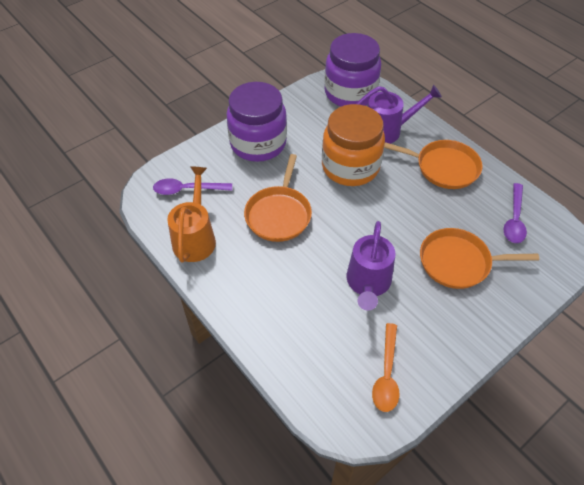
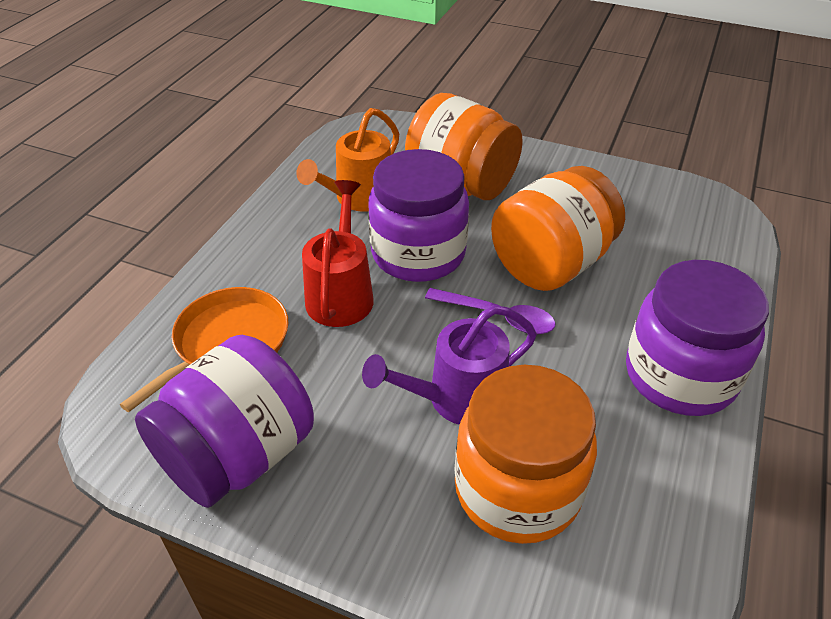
orange jar: 1 -> 3
orange pan: 3 -> 1
orange spoon: 1 -> 0
purple jar: 2 -> 3
purple spoon: 2 -> 1
purple watering can: 2 -> 1
red watering can: 0 -> 1

